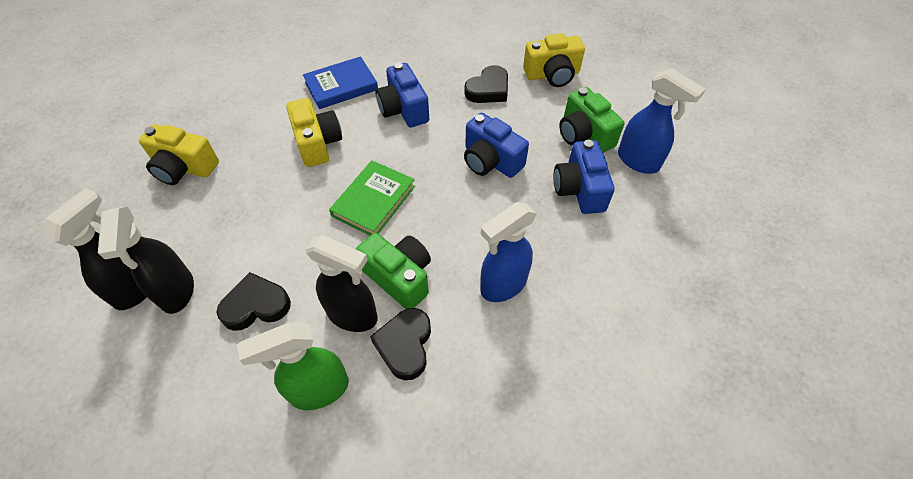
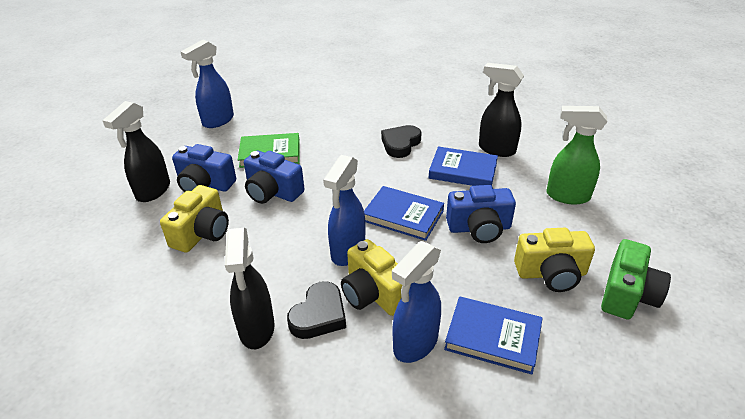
black heart: 3 -> 2
blue book: 1 -> 3
blue spray bottle: 2 -> 3
green camera: 2 -> 1

